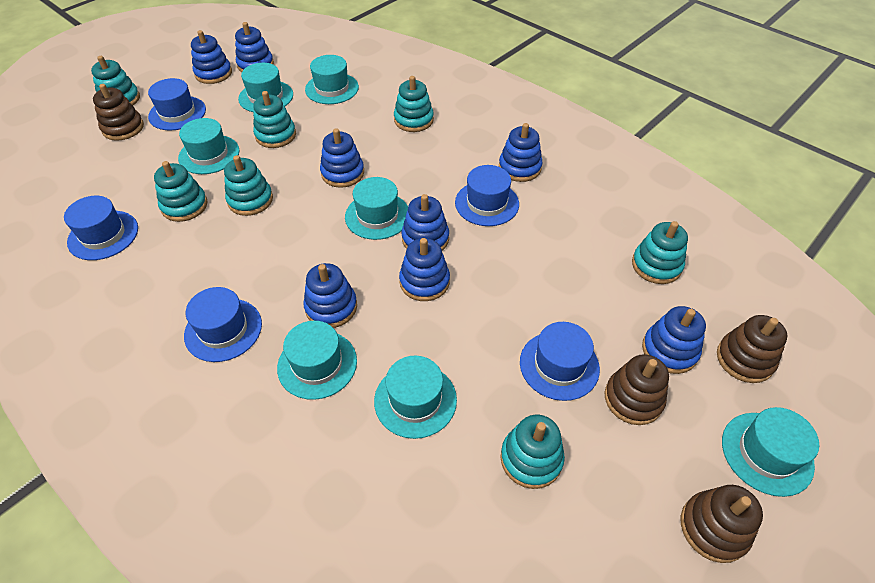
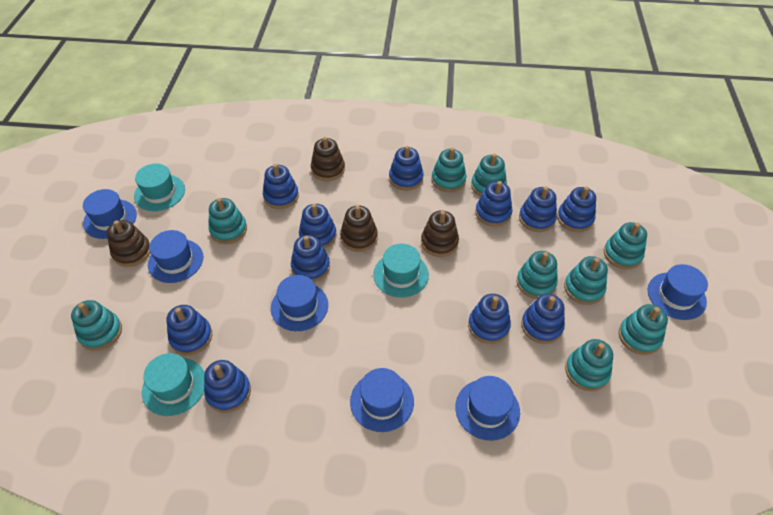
blue hat: 5 -> 6
blue stacking toy: 8 -> 11
turquoise hat: 7 -> 3
turquoise stacking toy: 7 -> 9

